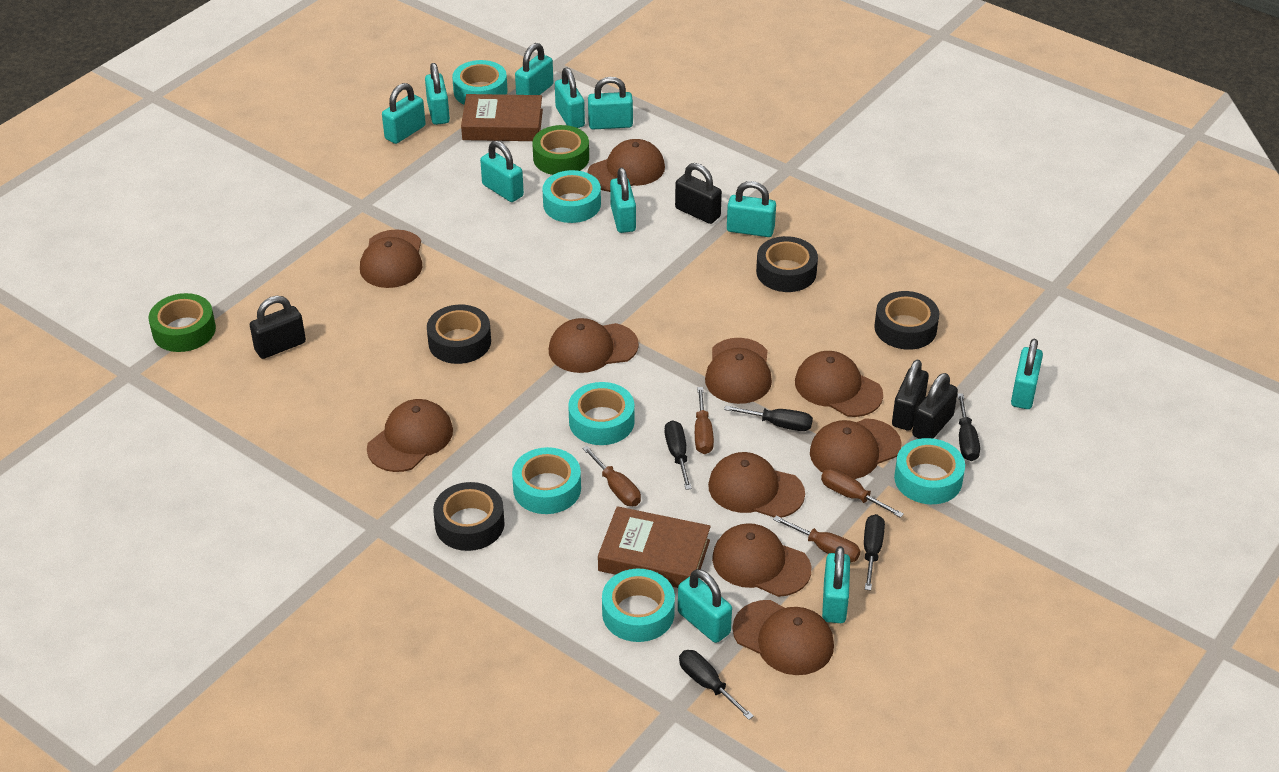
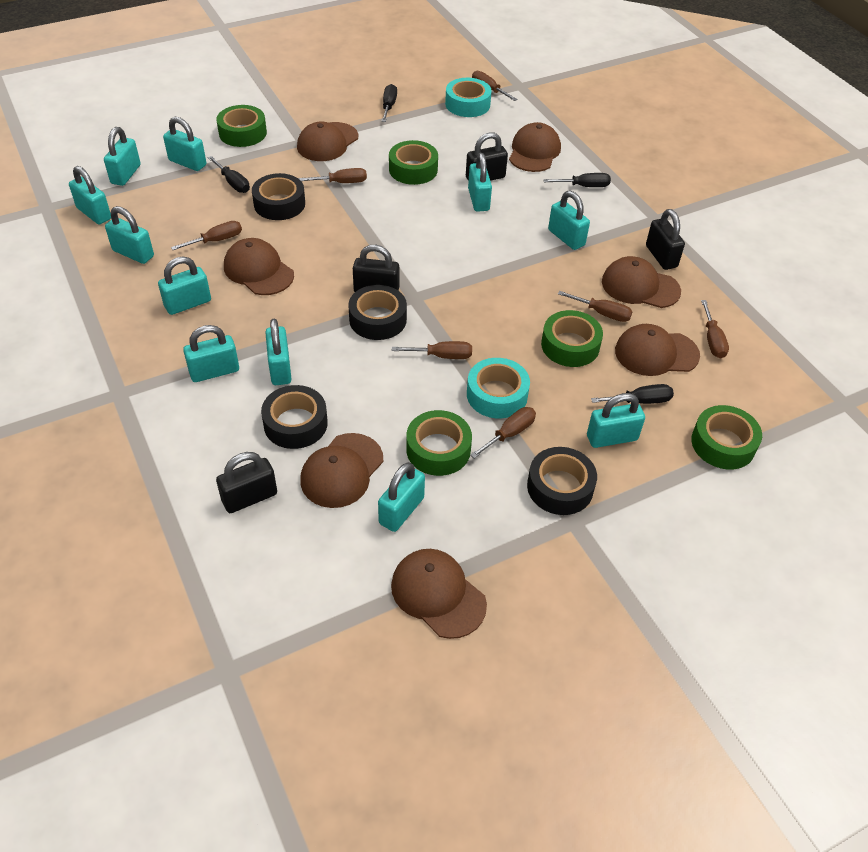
black screwdriver: 5 -> 4
brown book: 2 -> 0
brown cap: 10 -> 7
brown screwdriver: 4 -> 7
green tape: 2 -> 5
turquoise tape: 6 -> 2

